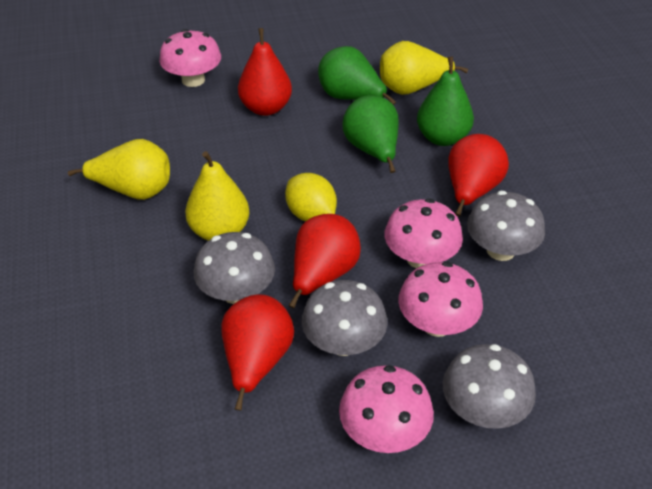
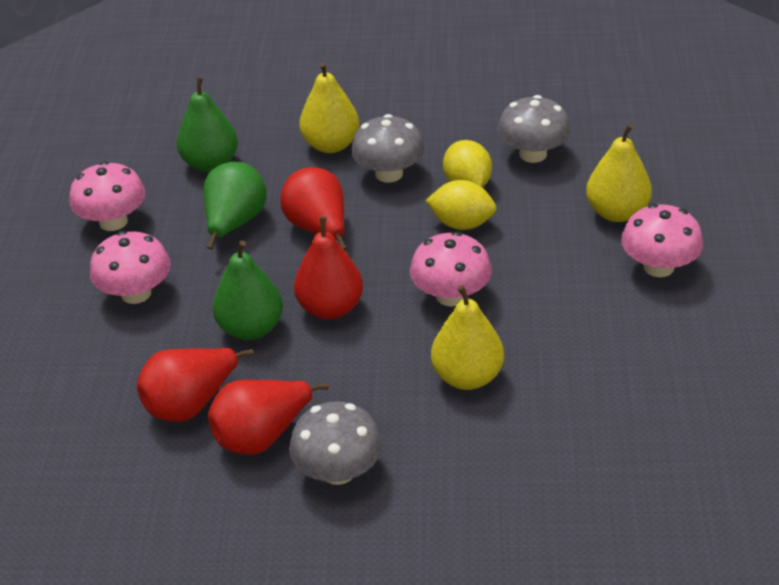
grey mushroom: 4 -> 3
yellow lemon: 1 -> 2

